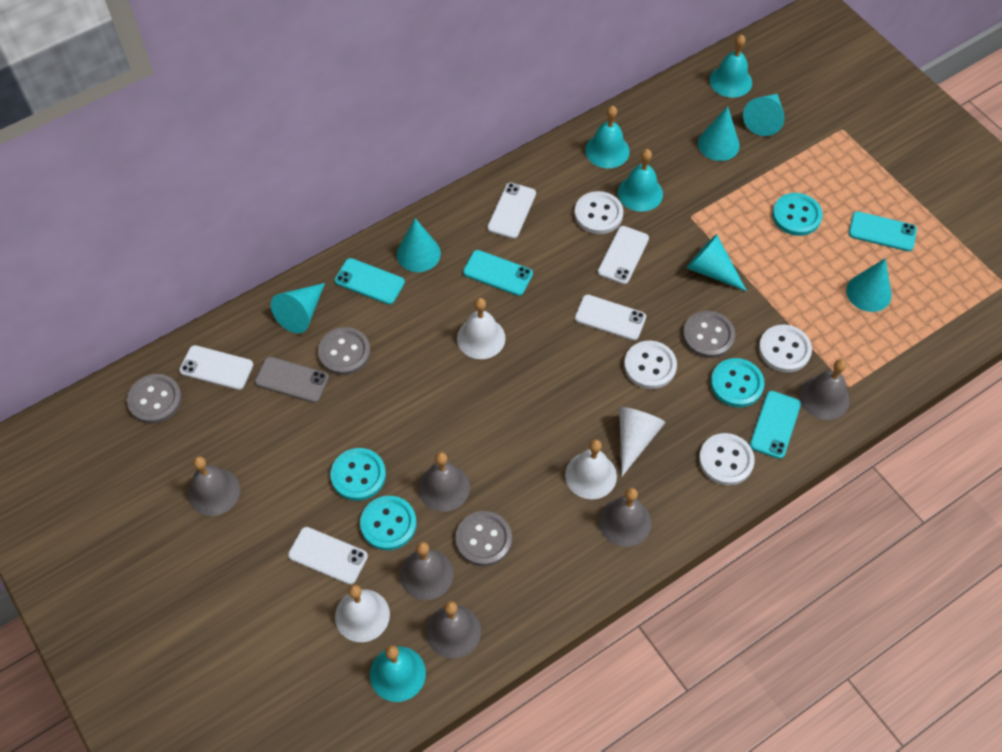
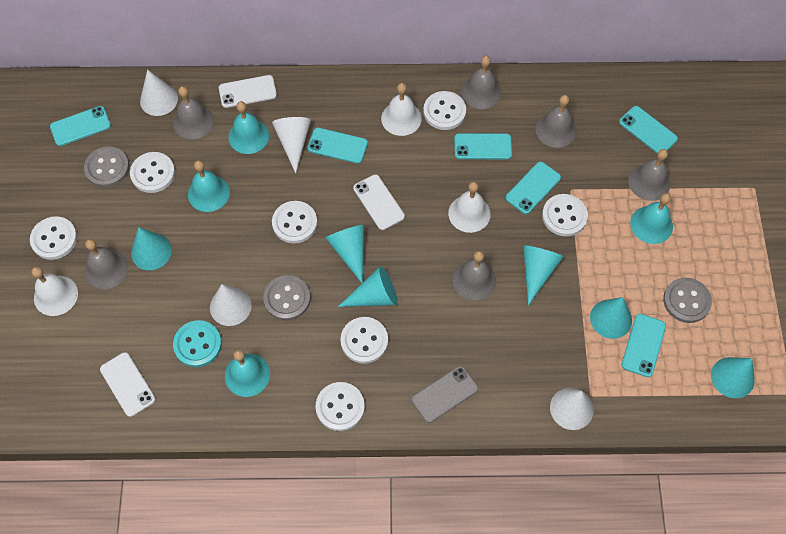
grey button: 4 -> 3
turquoise button: 4 -> 1
turquoise phone: 4 -> 6
white button: 4 -> 7
white cone: 1 -> 4
white phone: 5 -> 3

